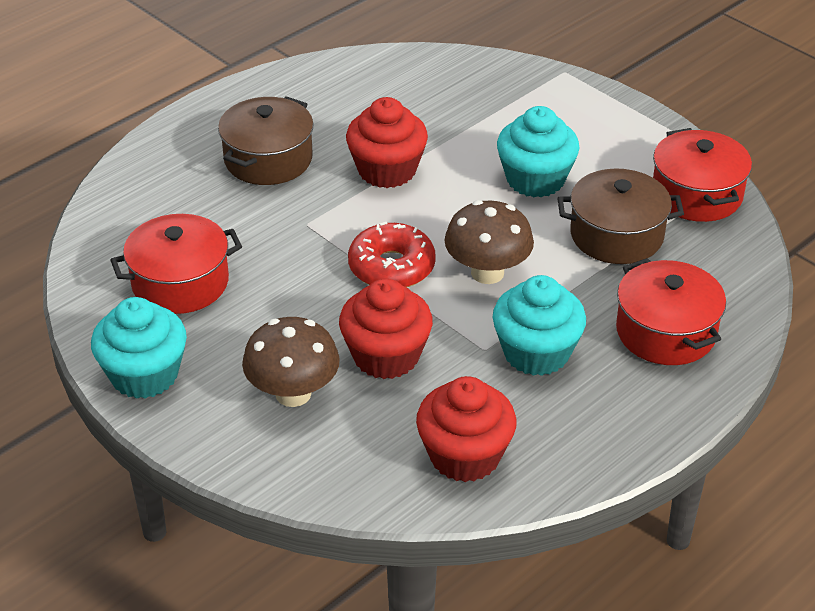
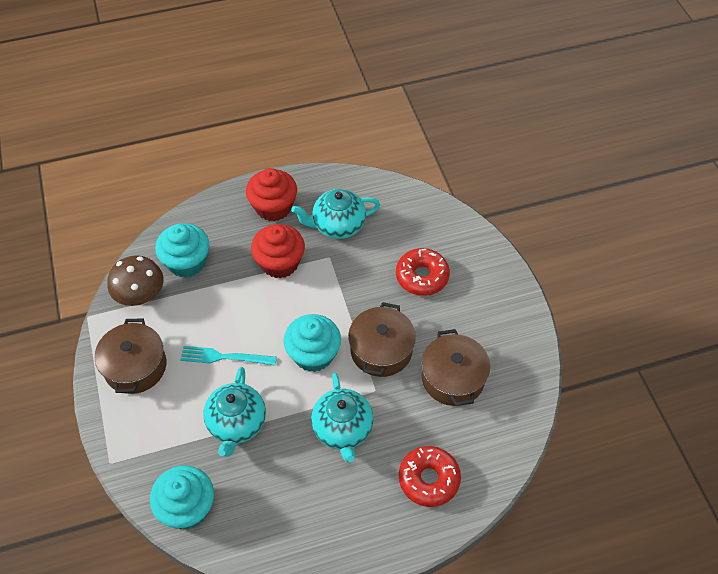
brown mushroom: 2 -> 1
brown pot: 2 -> 3
red cupcake: 3 -> 2
red donut: 1 -> 2
red pot: 3 -> 0
turquoise fork: 0 -> 1
turquoise teapot: 0 -> 3

